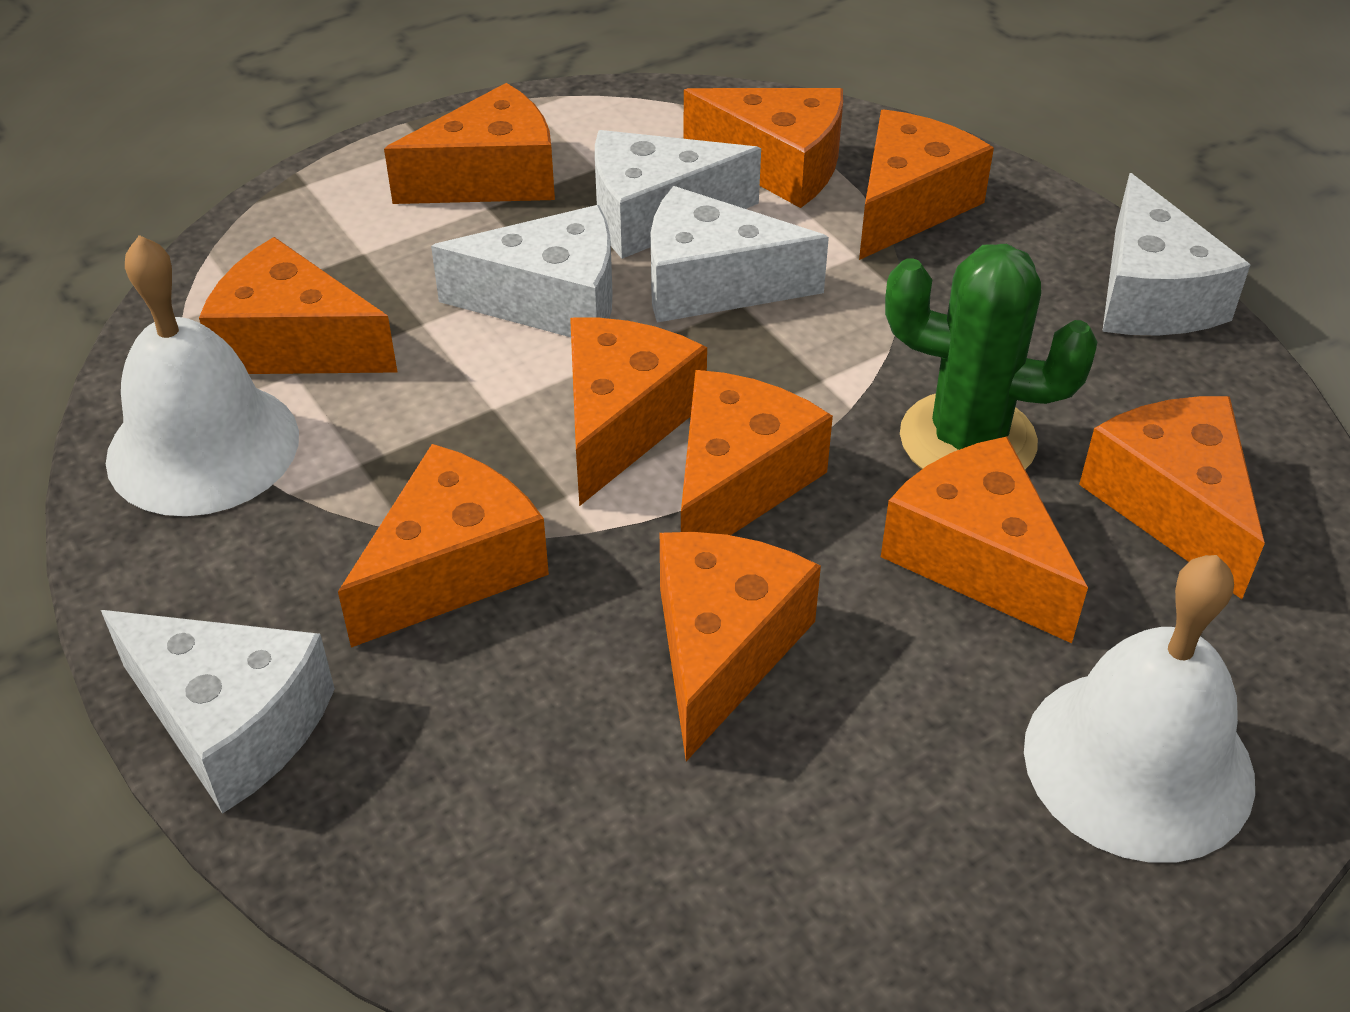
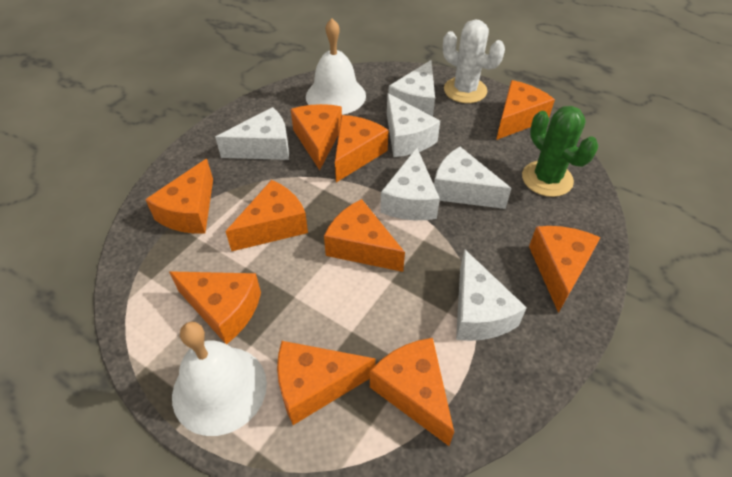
white cactus: 0 -> 1
white cheese: 5 -> 6

